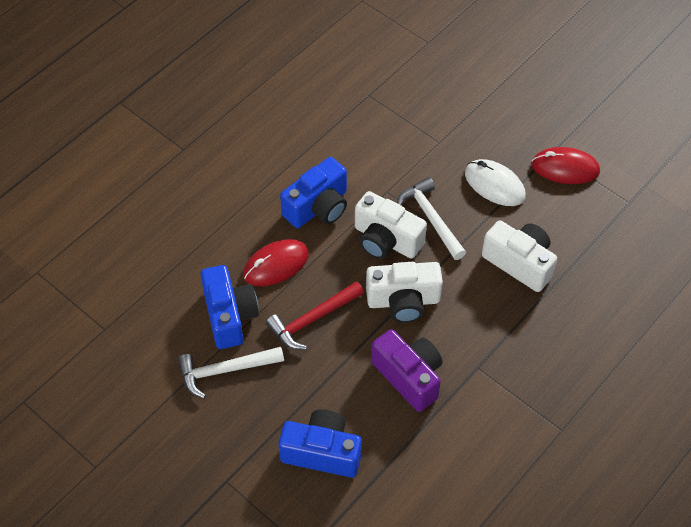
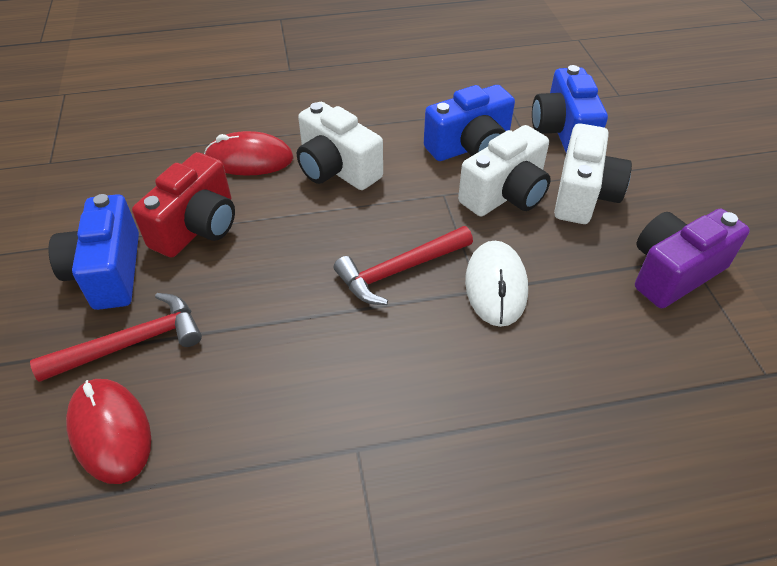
red camera: 0 -> 1
red hammer: 1 -> 2
white hammer: 2 -> 0

